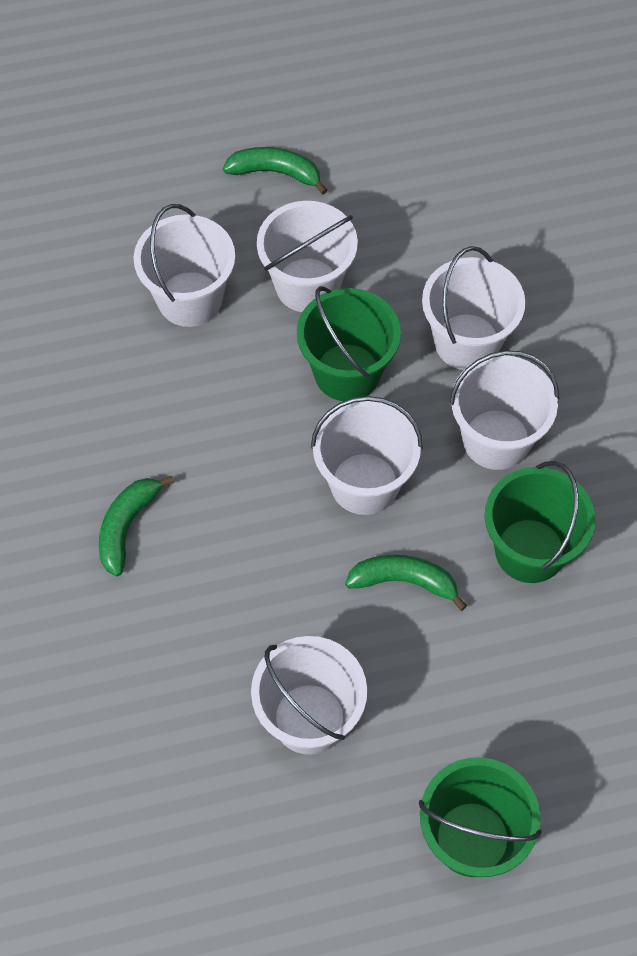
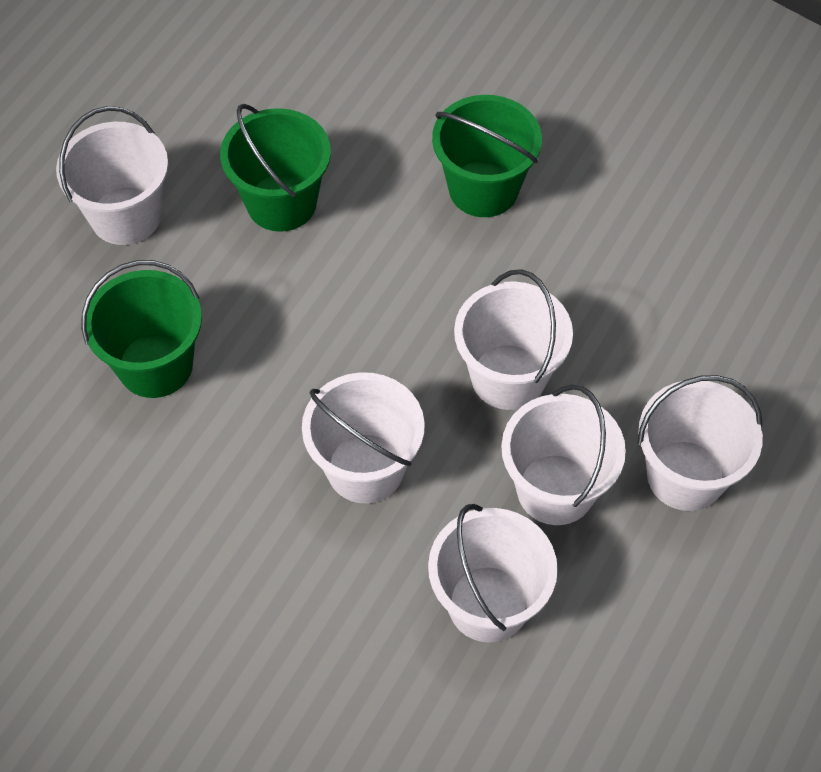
green banana: 3 -> 0

